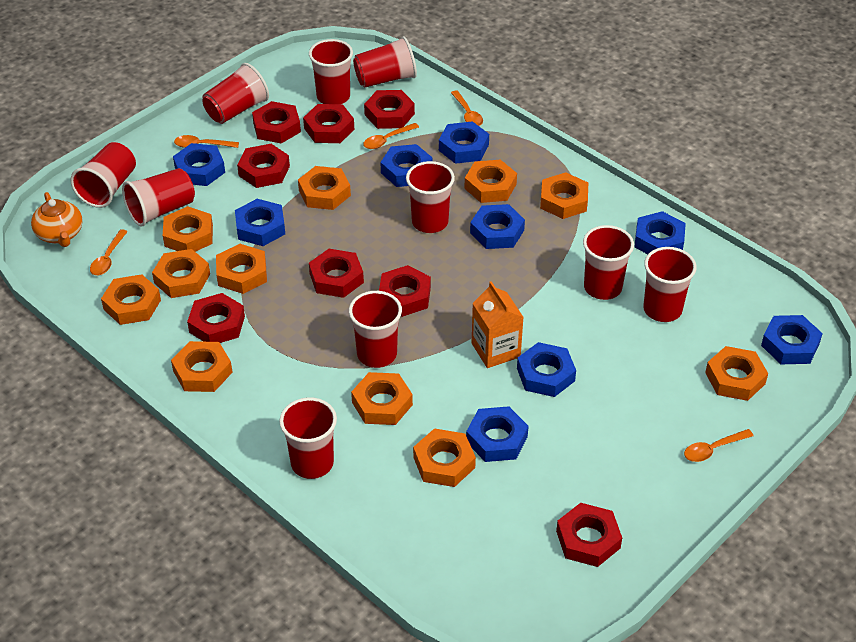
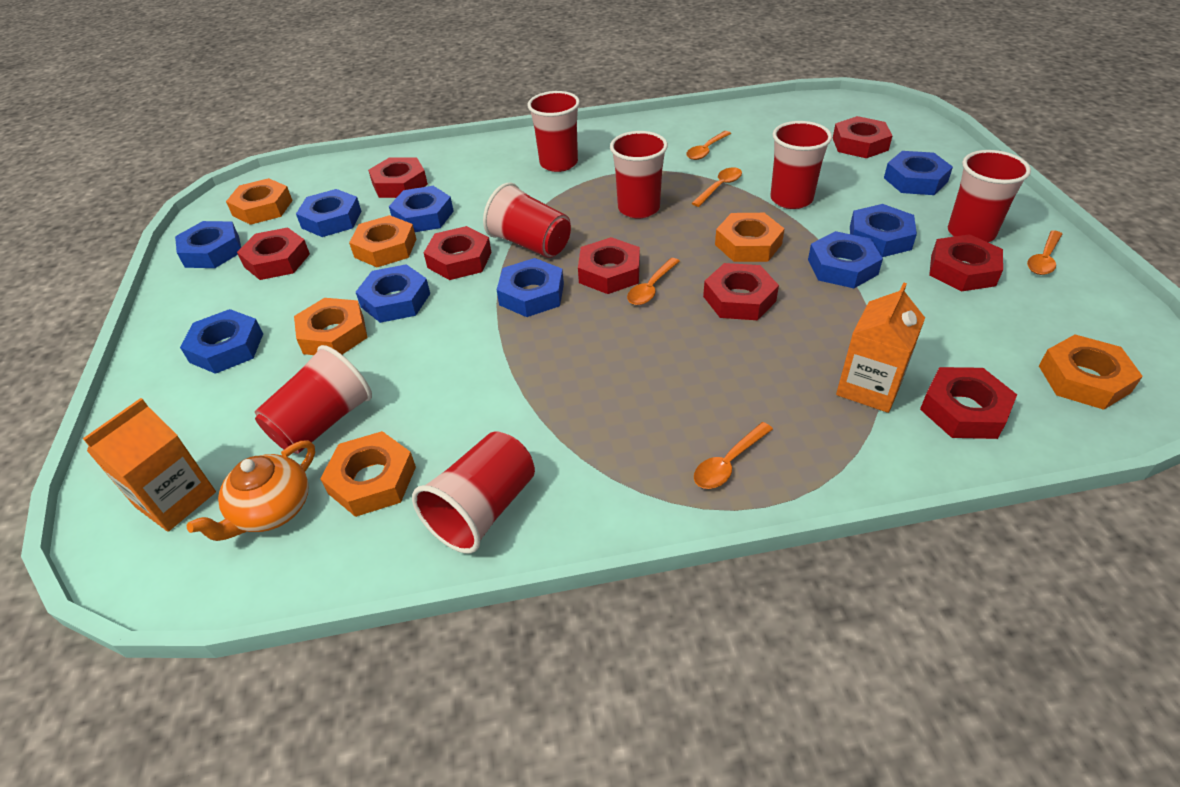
orange carton: 1 -> 2
orange nut: 11 -> 6
red cup: 10 -> 7

